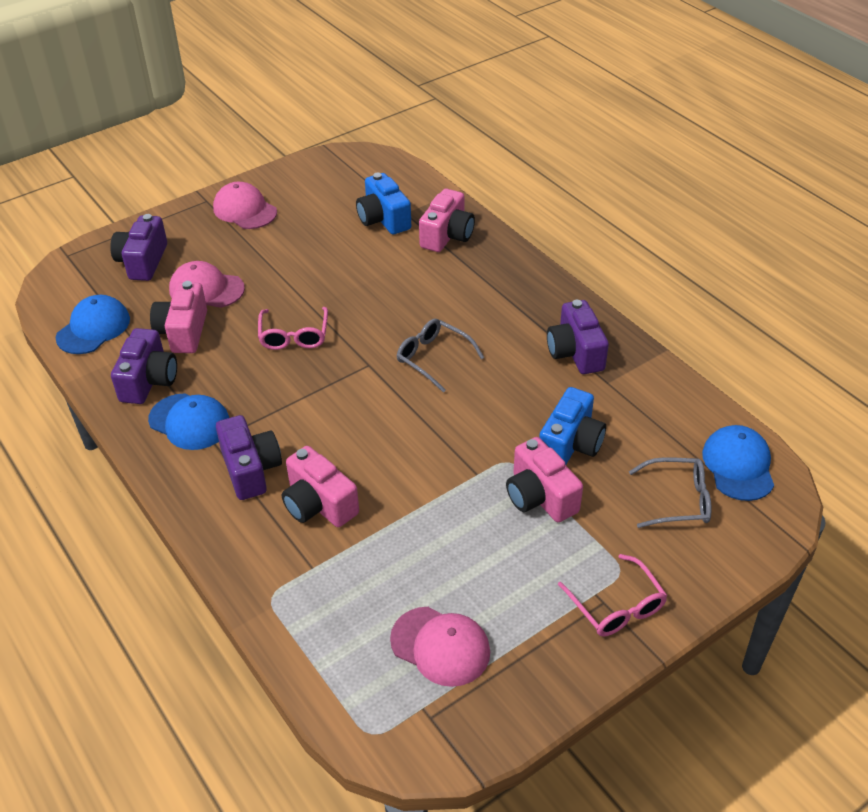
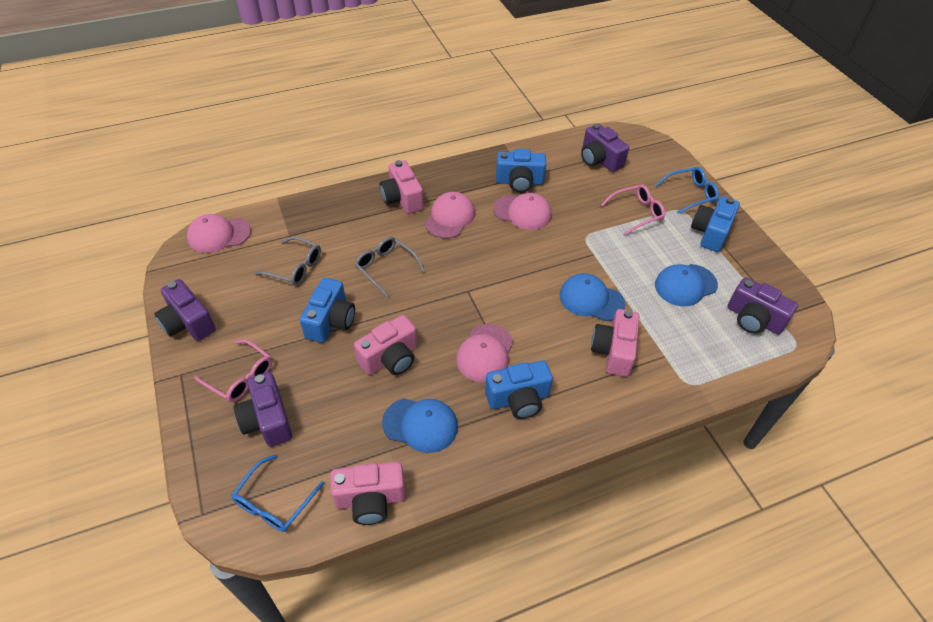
blue camera: 2 -> 4
blue glasses: 0 -> 2
pink cap: 3 -> 4

